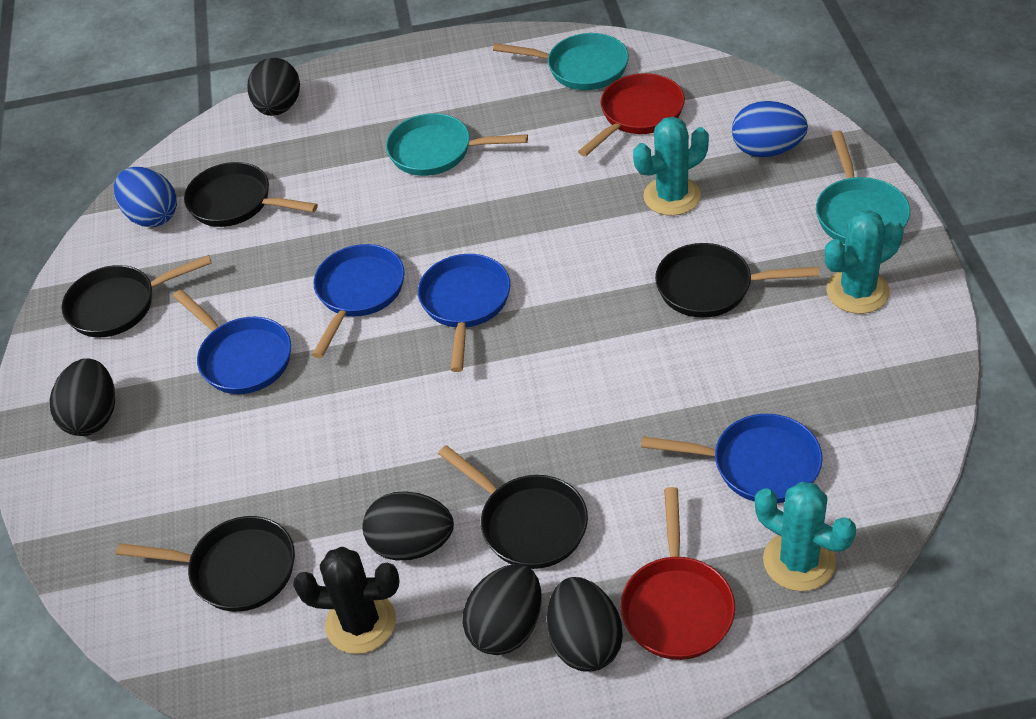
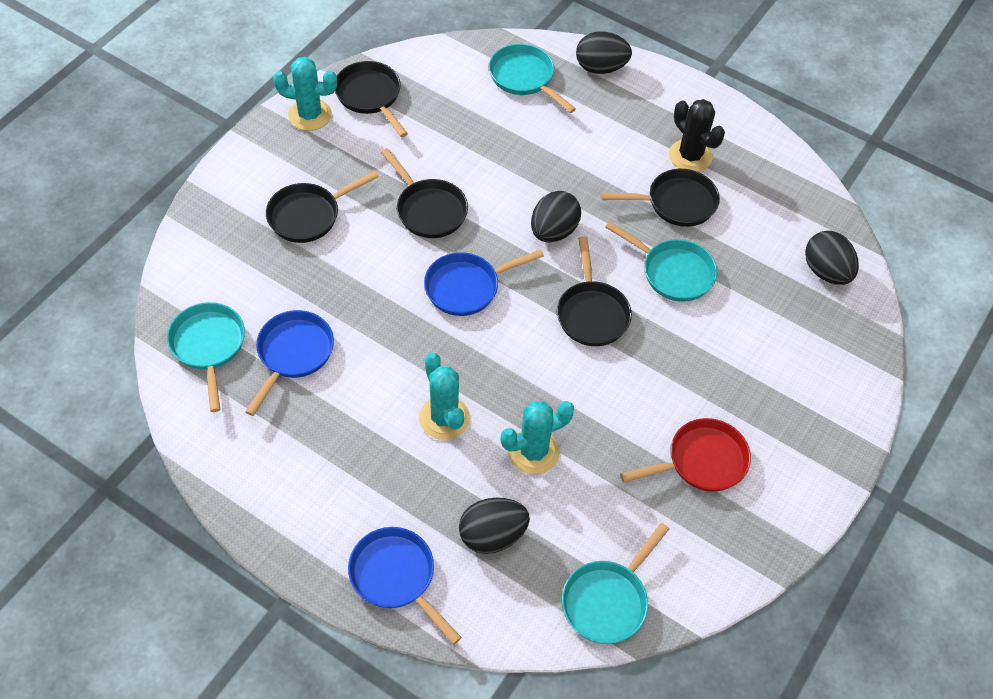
black egg: 5 -> 4
blue egg: 2 -> 0
blue pan: 4 -> 3
red pan: 2 -> 1
turquoise pan: 3 -> 4

